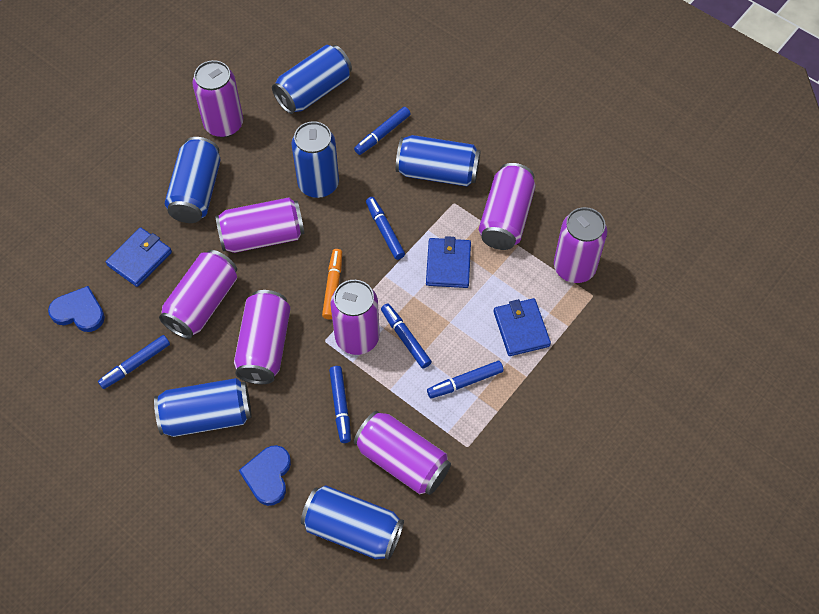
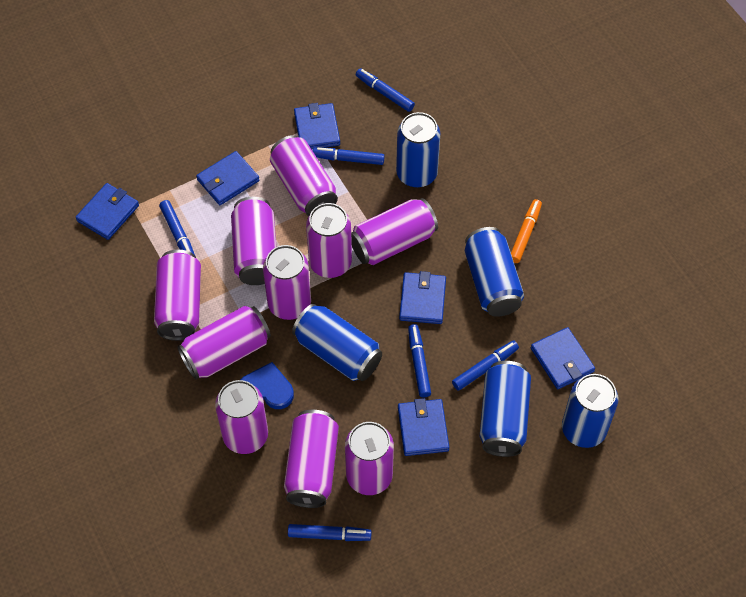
blue can: 6 -> 5
blue heart: 2 -> 1
blue wallet: 3 -> 6
purple can: 8 -> 10

